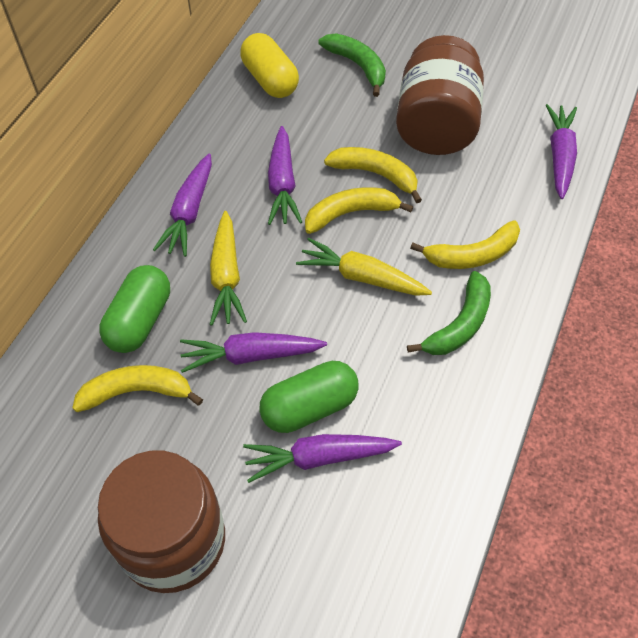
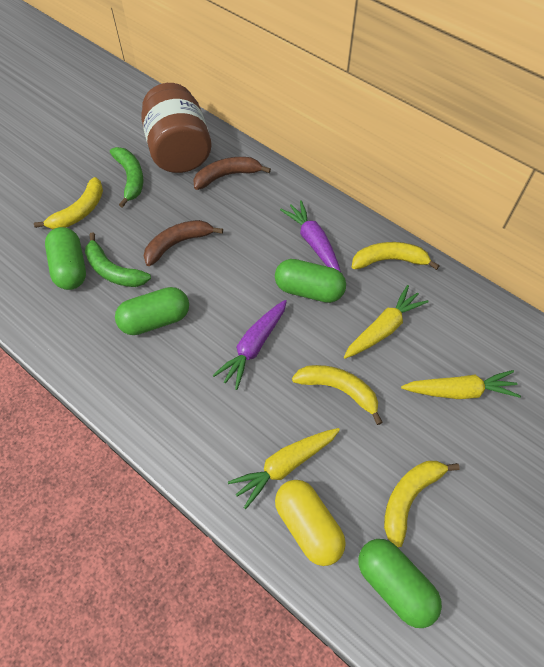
brown banana: 0 -> 2
brown jar: 2 -> 1
green capsule: 2 -> 4
purple carrot: 5 -> 2
yellow carrot: 2 -> 3

